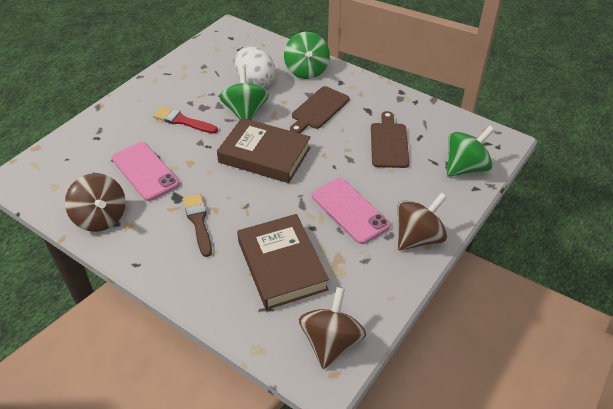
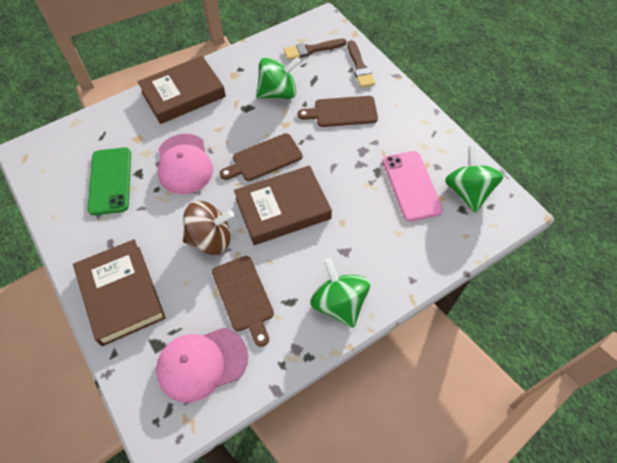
brown book: 2 -> 3
brown brush: 1 -> 2
brown cutting board: 2 -> 3
brown spinning top: 3 -> 1
green phone: 0 -> 1
pink cap: 0 -> 2
pink phone: 2 -> 1
red brush: 1 -> 0
white egg: 1 -> 0

